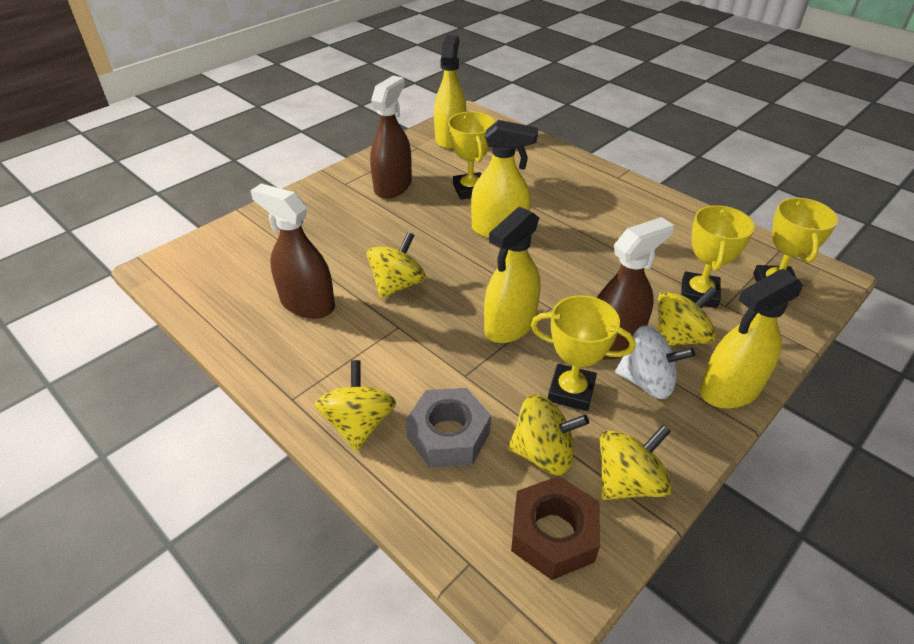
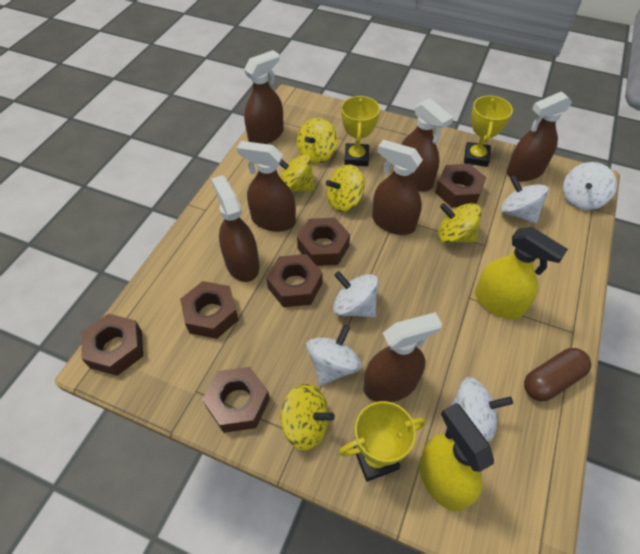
brown capsule: 0 -> 1
brown nut: 1 -> 6
brown spray bottle: 3 -> 7
grey nut: 1 -> 0
white spinning top: 1 -> 5
yellow spray bottle: 4 -> 2
yellow trophy: 4 -> 3

